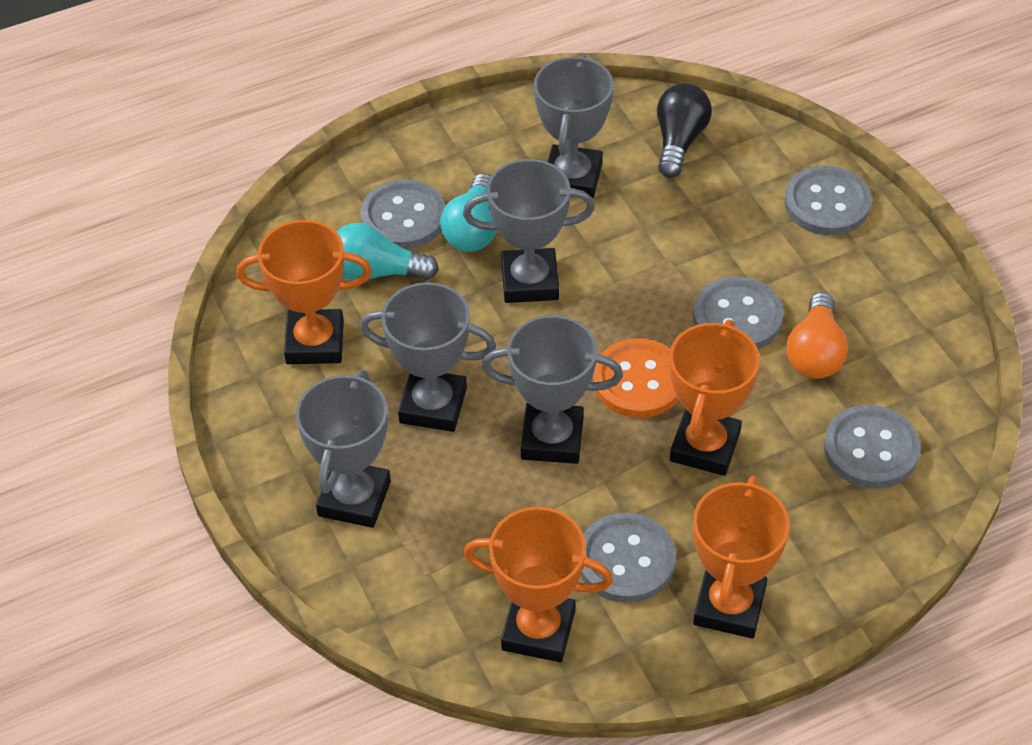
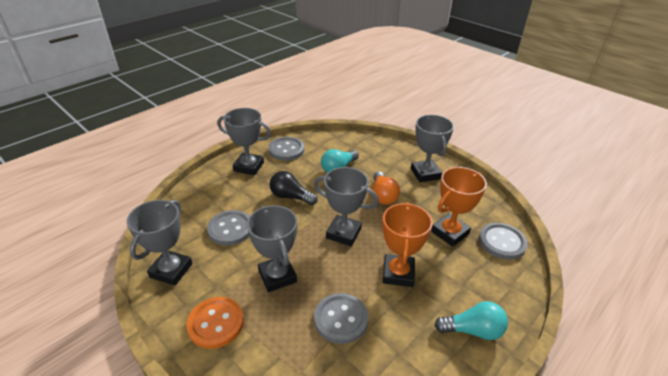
grey button: 5 -> 4
orange trophy: 4 -> 2

